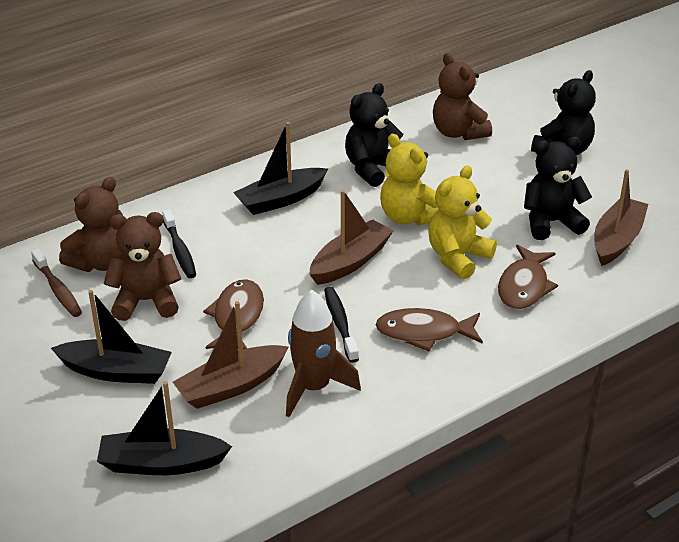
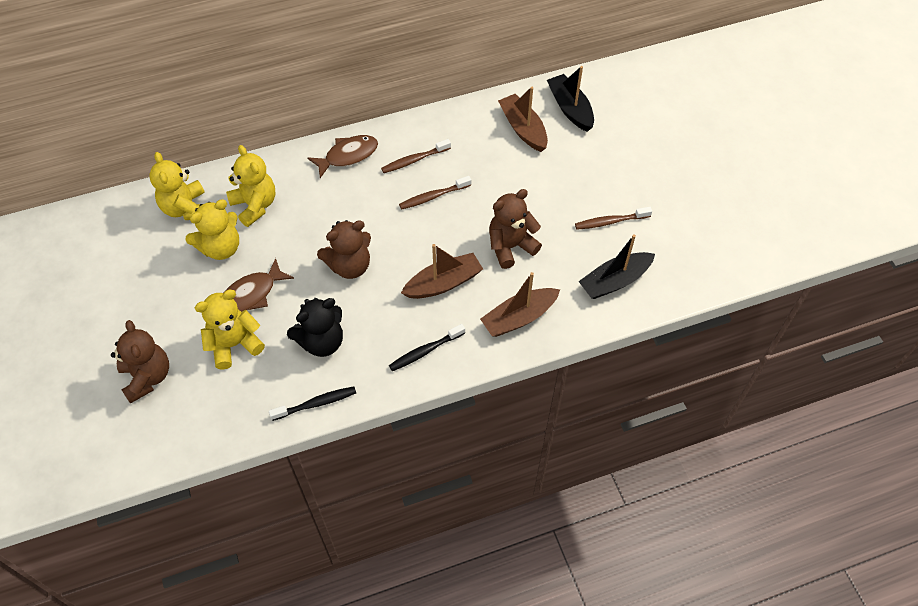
black boat: 3 -> 2
black teddy bear: 3 -> 1
brown fish: 3 -> 2
brown rocket: 1 -> 0
brown toothbrush: 1 -> 3
yellow teddy bear: 2 -> 4

